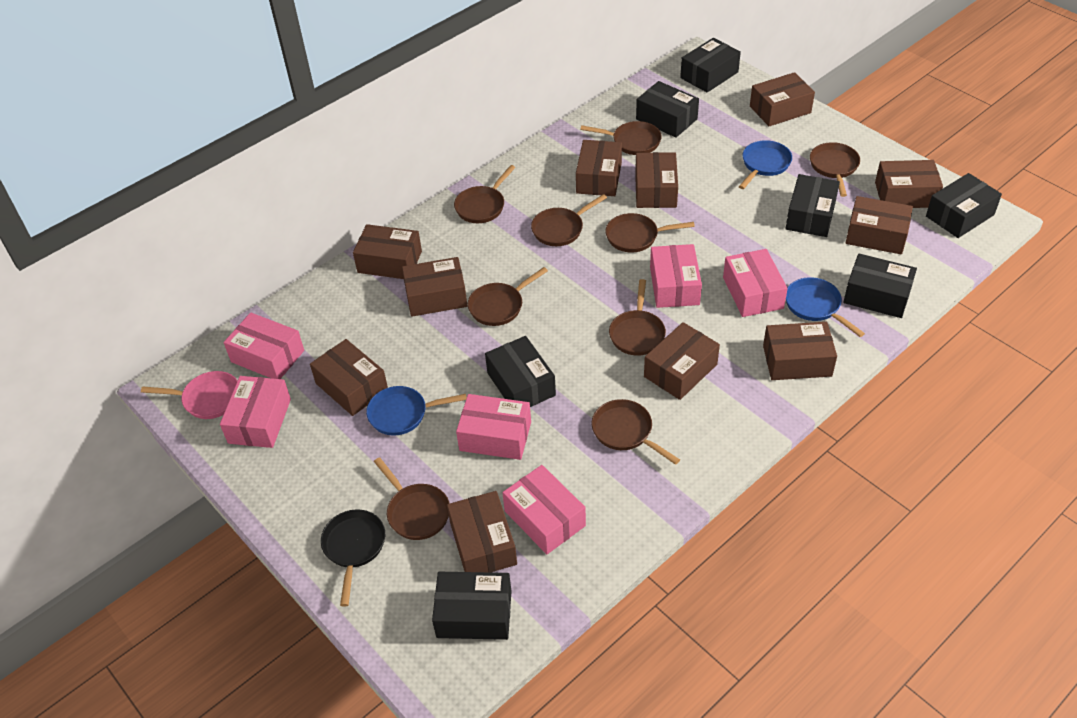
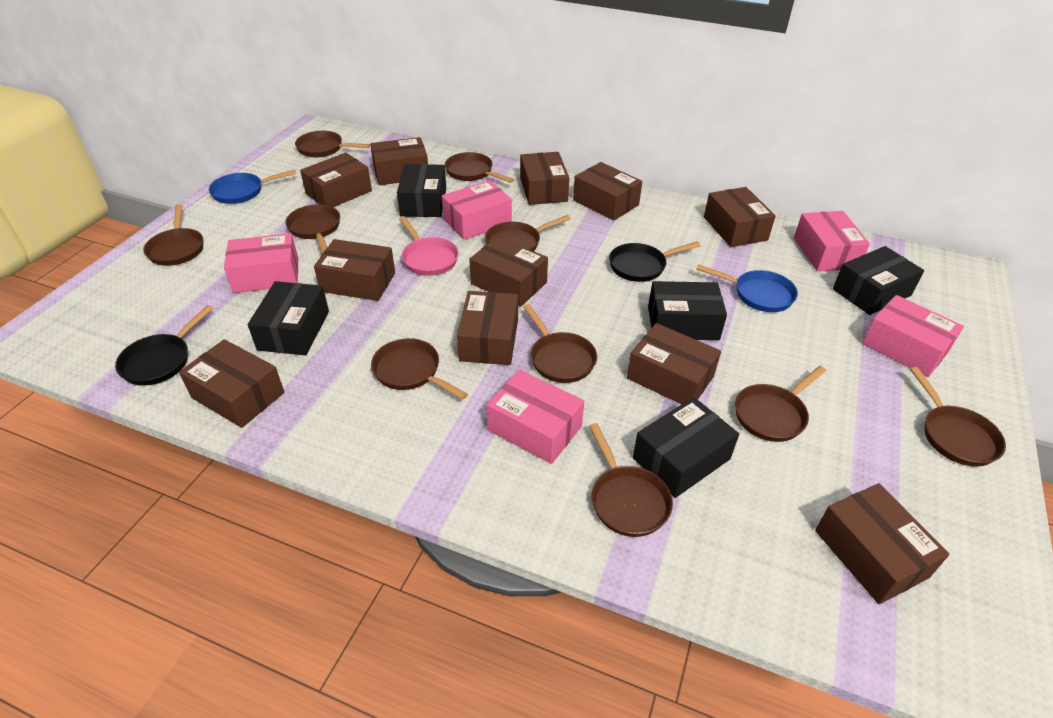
black box: 7 -> 5
black pan: 1 -> 2
blue pan: 3 -> 2
brown pan: 9 -> 10
pink box: 6 -> 5

